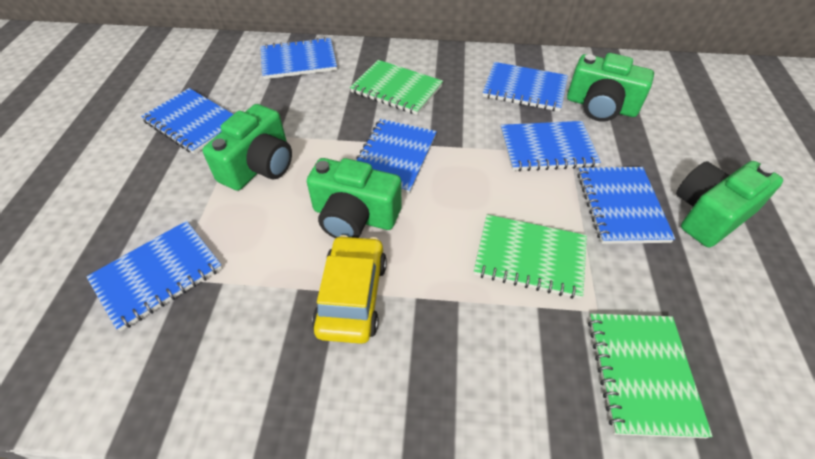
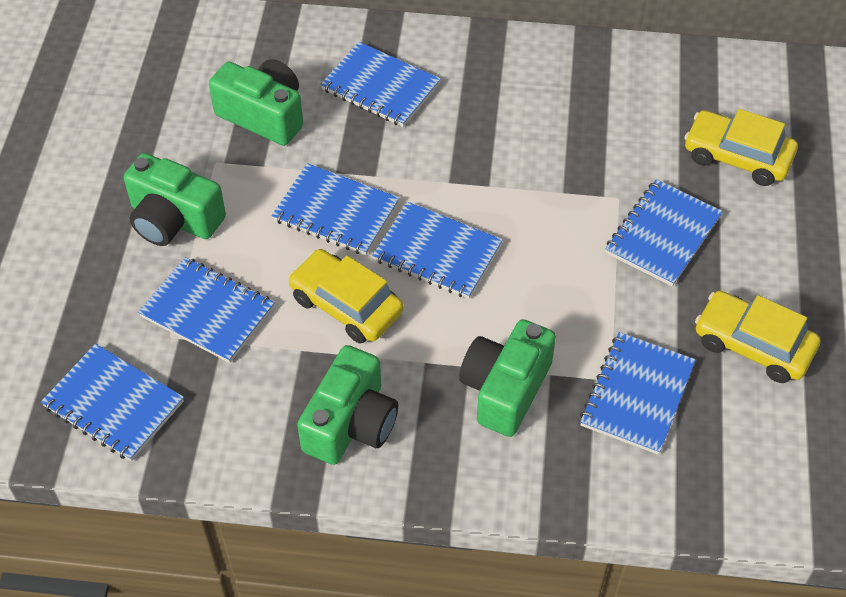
green notebook: 3 -> 0
yellow car: 1 -> 3

